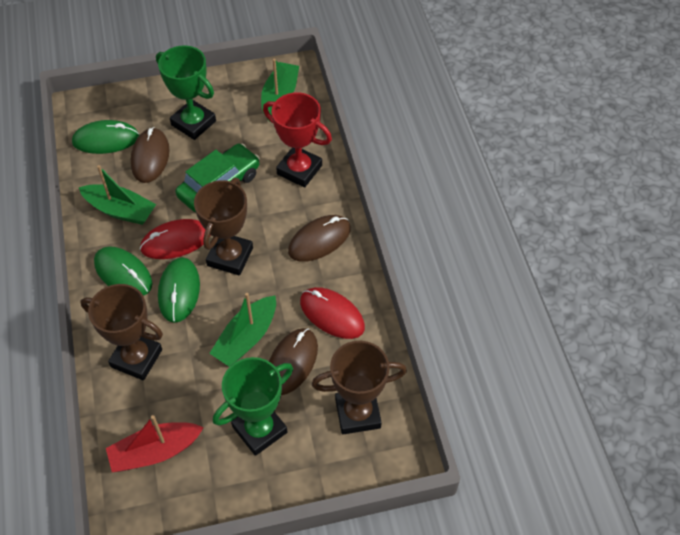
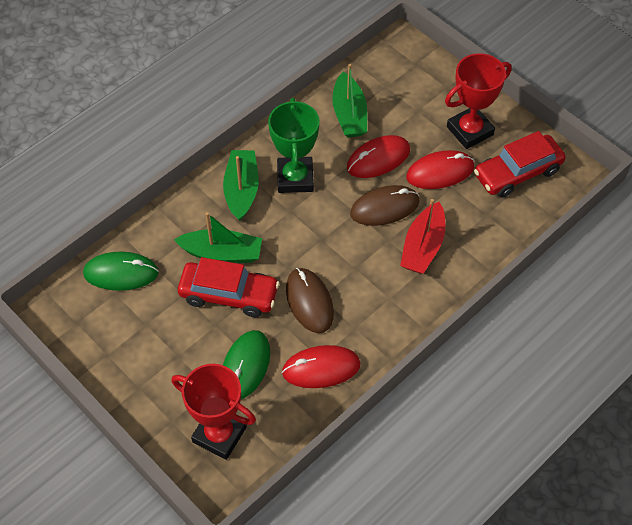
brown mouse: 3 -> 2
brown trophy: 3 -> 0
green car: 1 -> 0
green mouse: 3 -> 2
green trophy: 2 -> 1
red car: 0 -> 2
red mouse: 2 -> 3
red trophy: 1 -> 2

